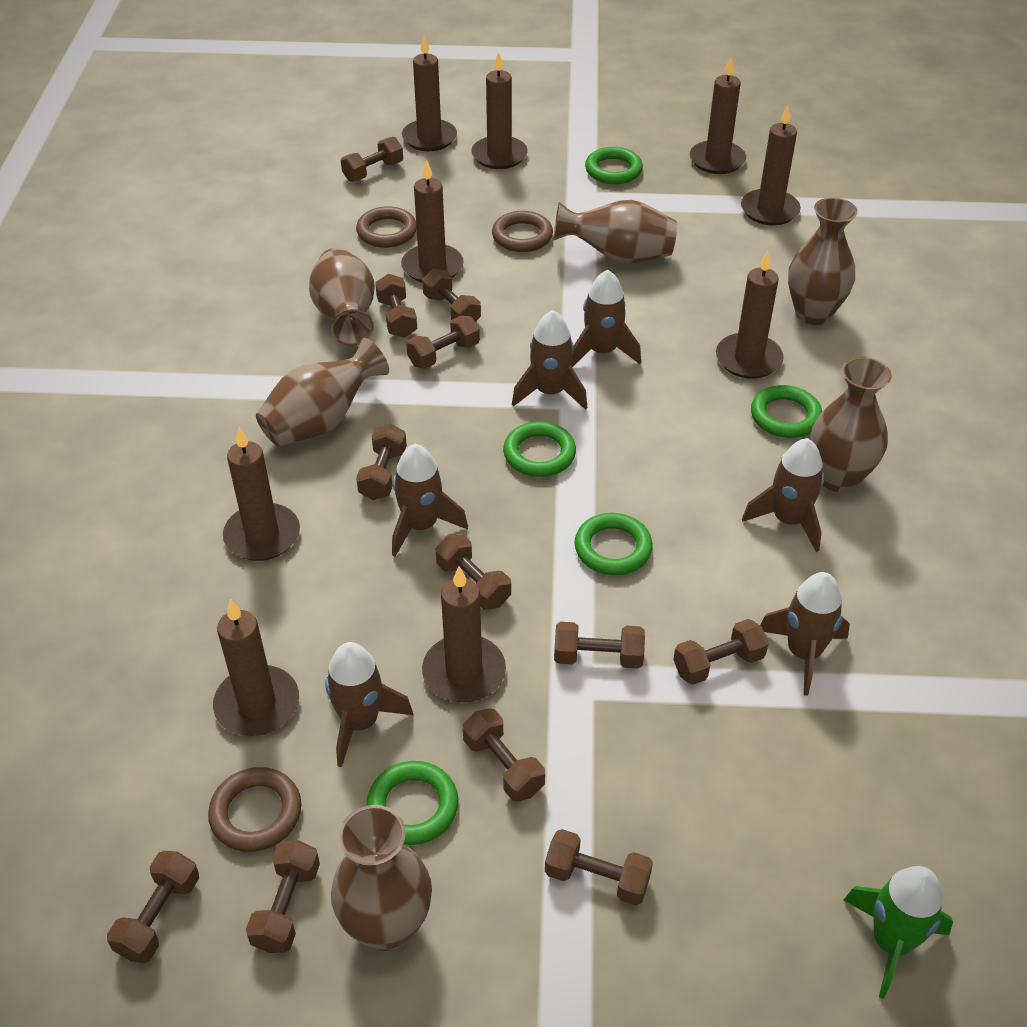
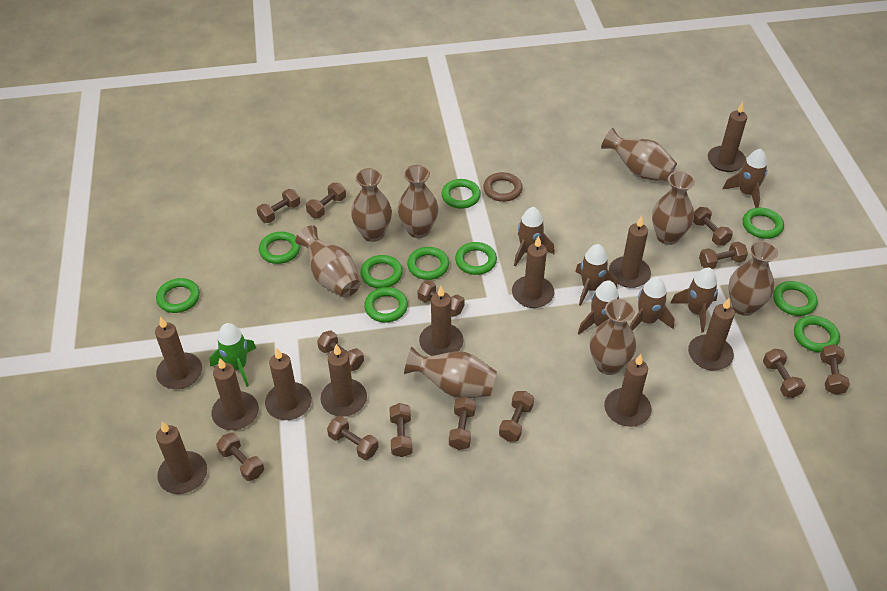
brown candle: 9 -> 11
brown dumbbell: 12 -> 13
brown ring: 3 -> 1
brown vase: 6 -> 8
green ring: 5 -> 10

